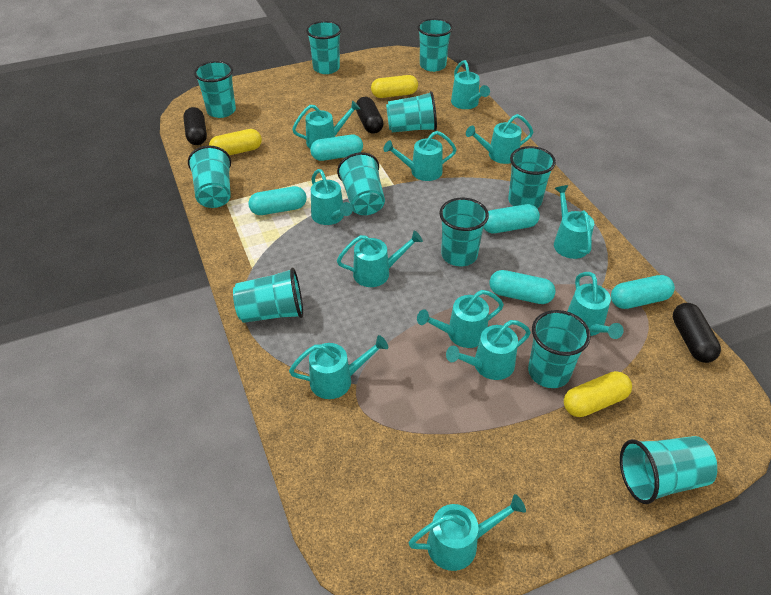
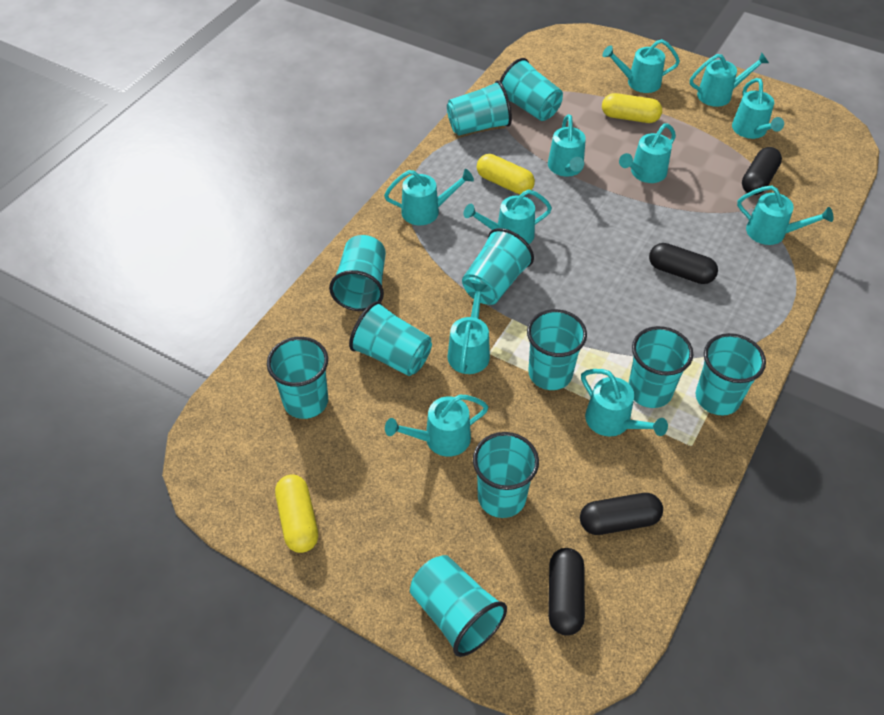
black capsule: 3 -> 4
turquoise capsule: 5 -> 0
turquoise watering can: 12 -> 11

